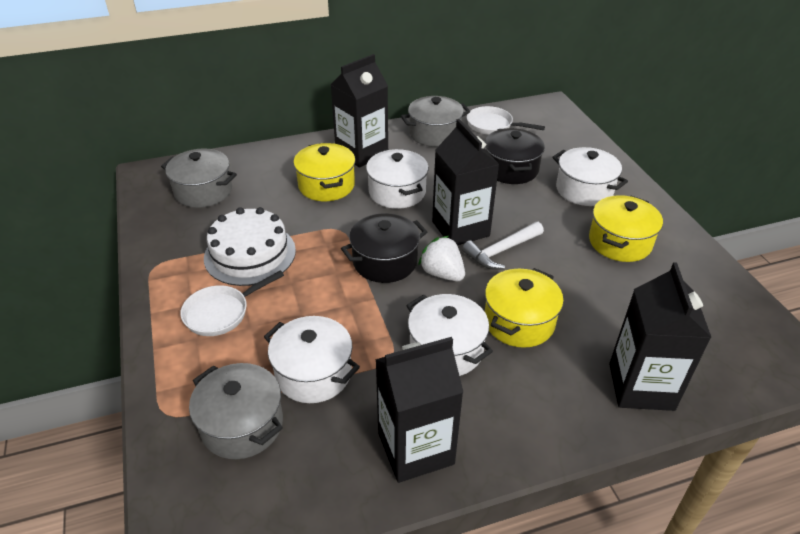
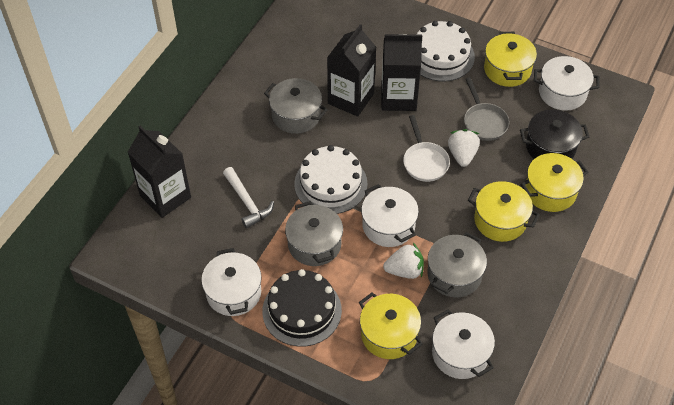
black cake: 0 -> 1
black carton: 4 -> 3
black pot: 2 -> 1
grey pan: 0 -> 1
white cake: 1 -> 2
white pan: 2 -> 1
white strawberry: 1 -> 2
yellow pot: 3 -> 4

